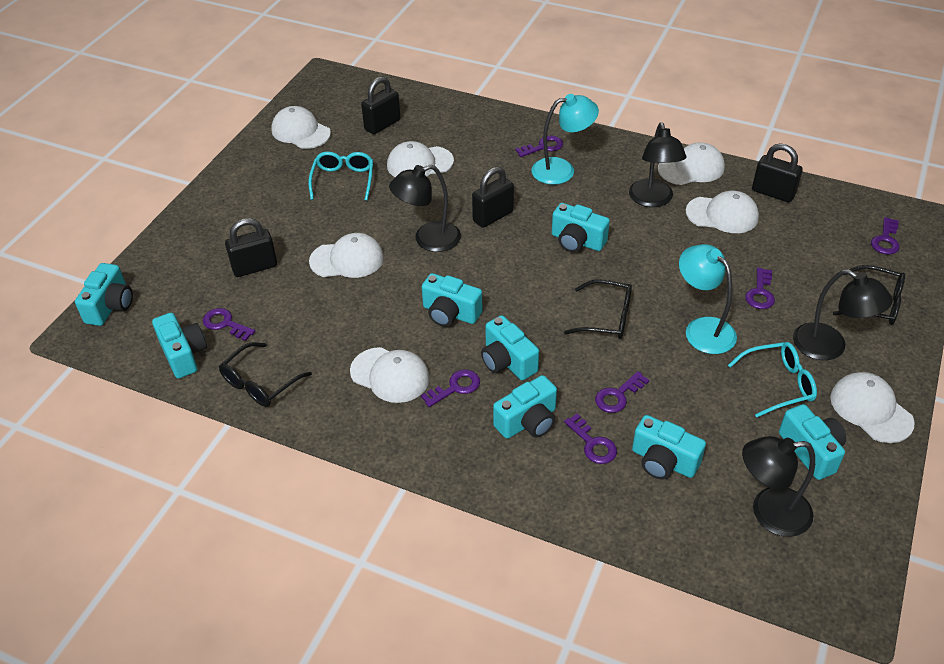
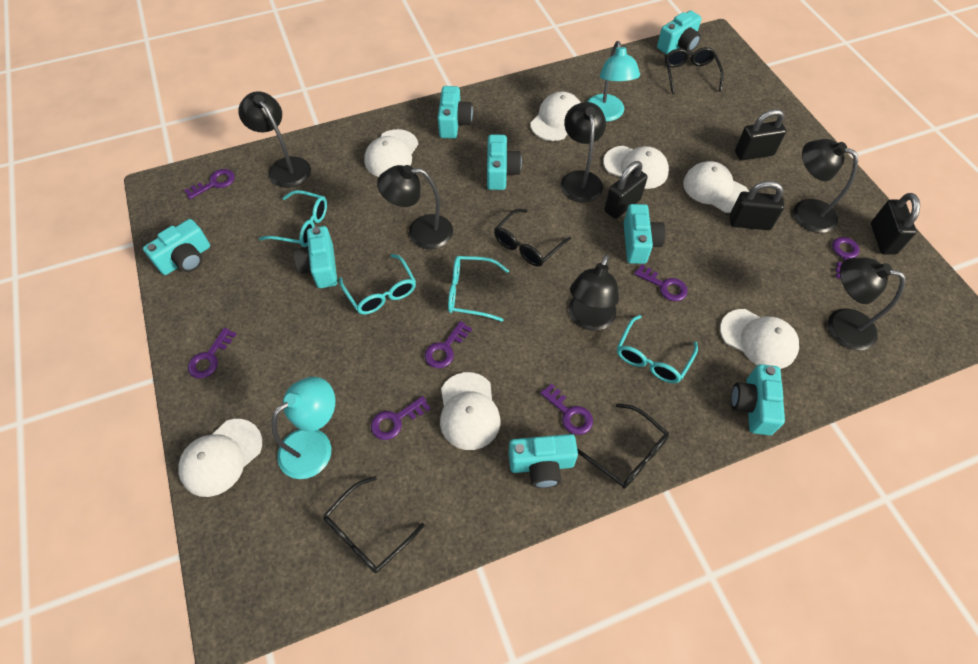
black glasses: 3 -> 4
black lamp: 4 -> 6
turquoise glasses: 2 -> 4

